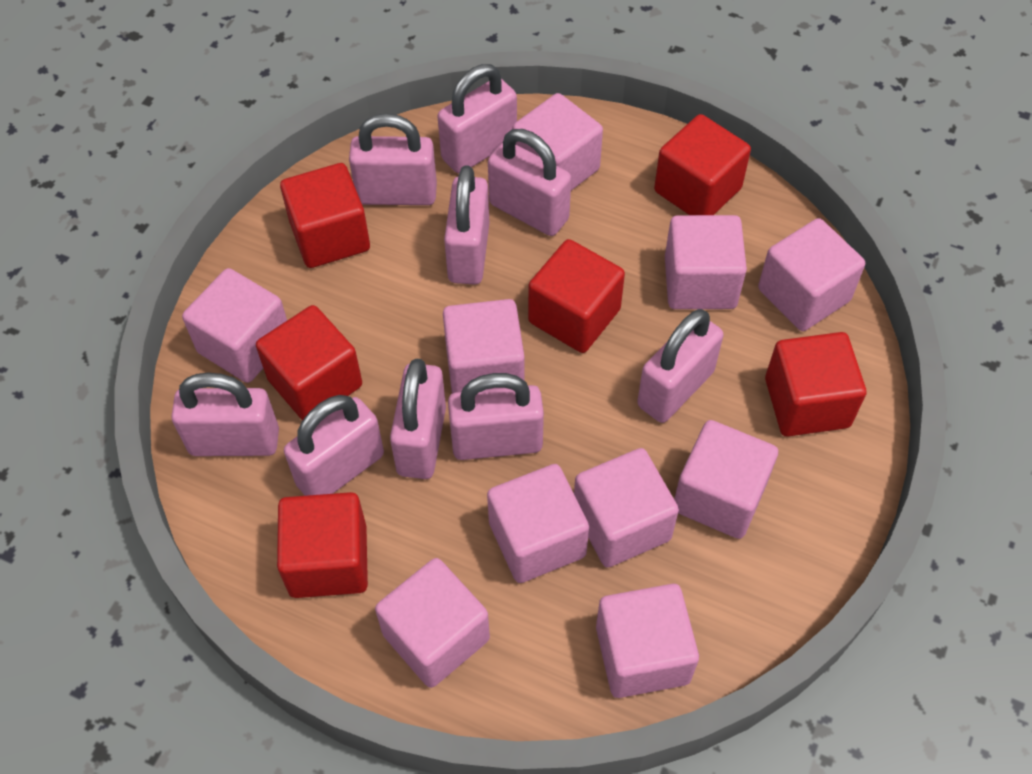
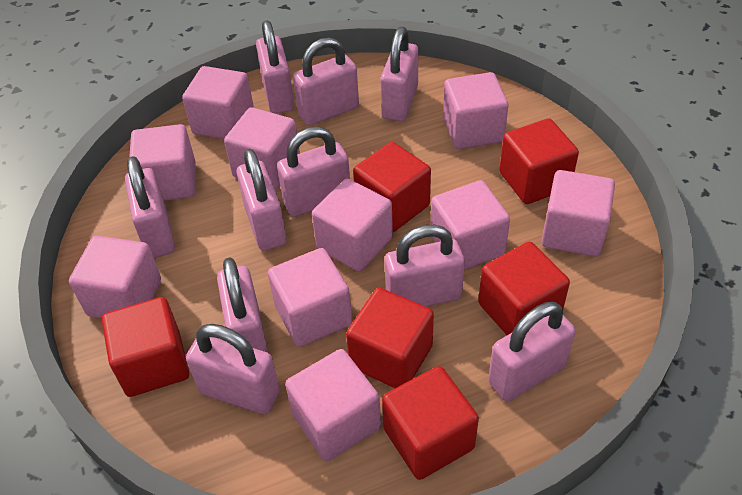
pink padlock: 9 -> 10

